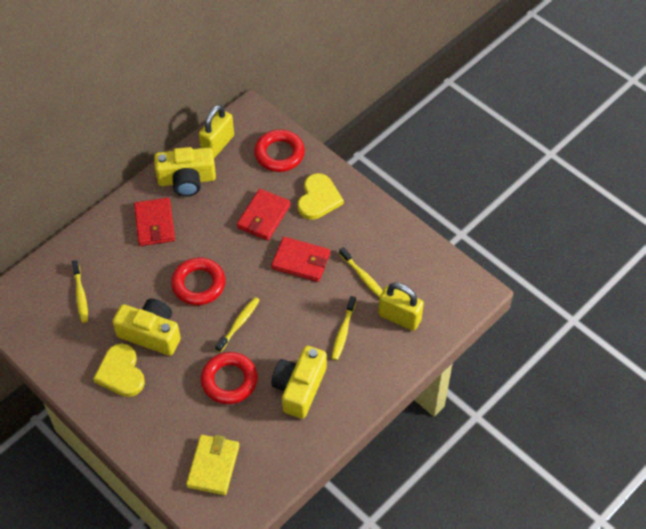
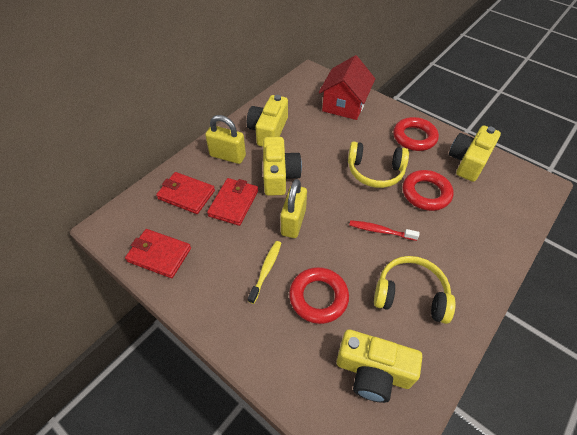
red house: 0 -> 1
red toothbrush: 0 -> 1
yellow camera: 3 -> 4
yellow headphones: 0 -> 2
yellow heart: 2 -> 0
yellow toothbrush: 4 -> 1
yellow wallet: 1 -> 0

